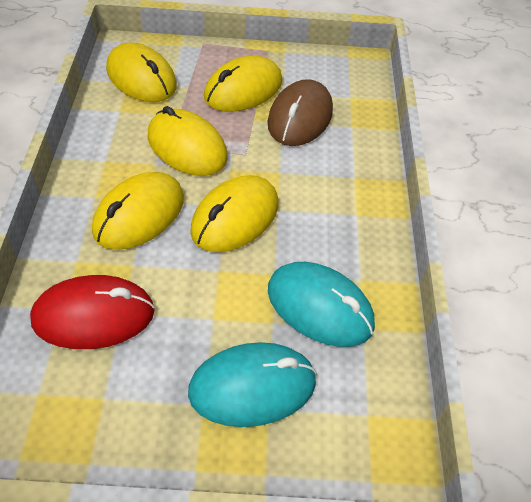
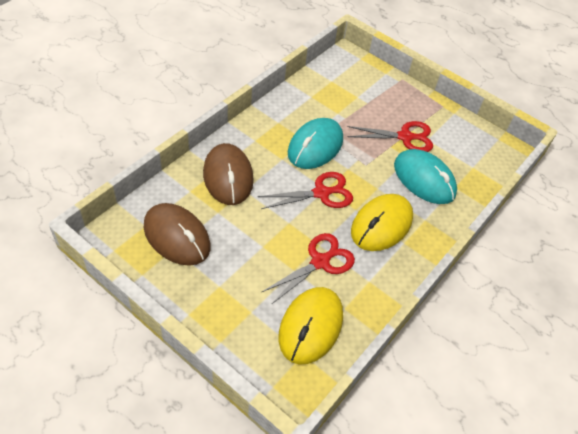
brown mouse: 1 -> 2
red mouse: 1 -> 0
red scissors: 0 -> 3
yellow mouse: 5 -> 2

